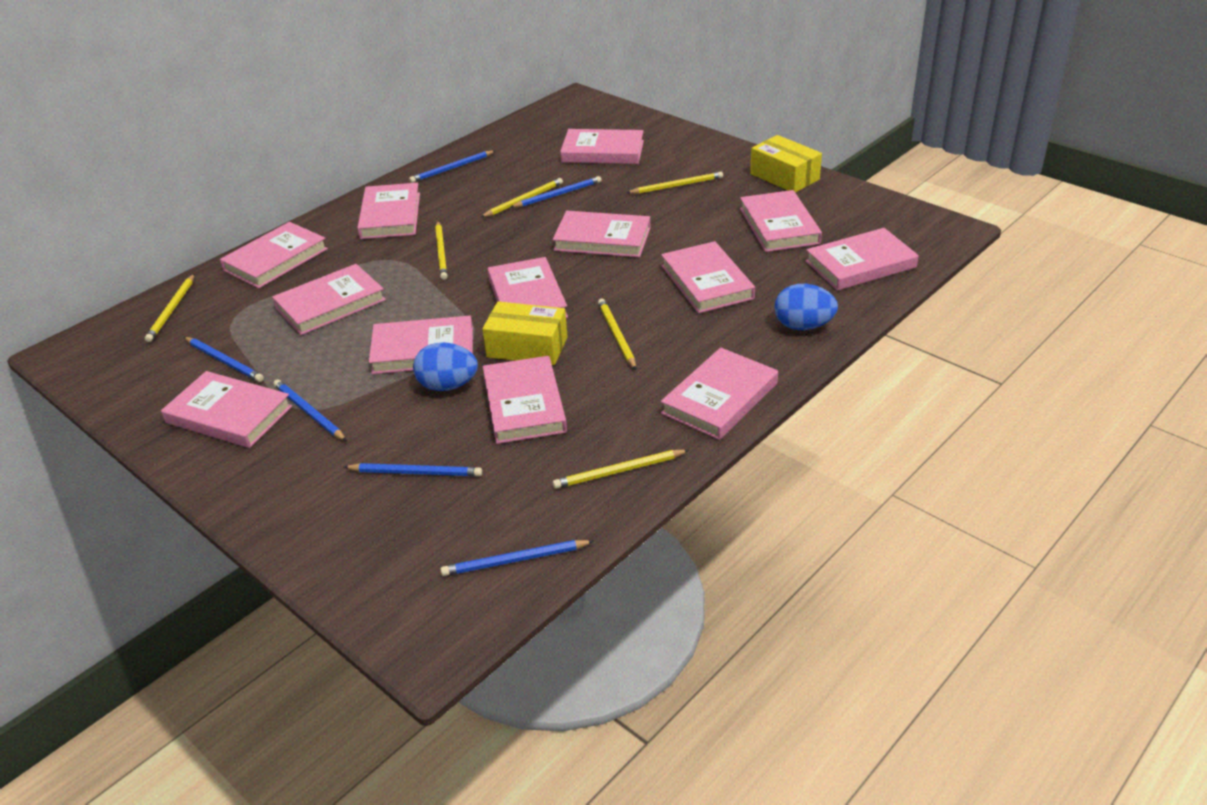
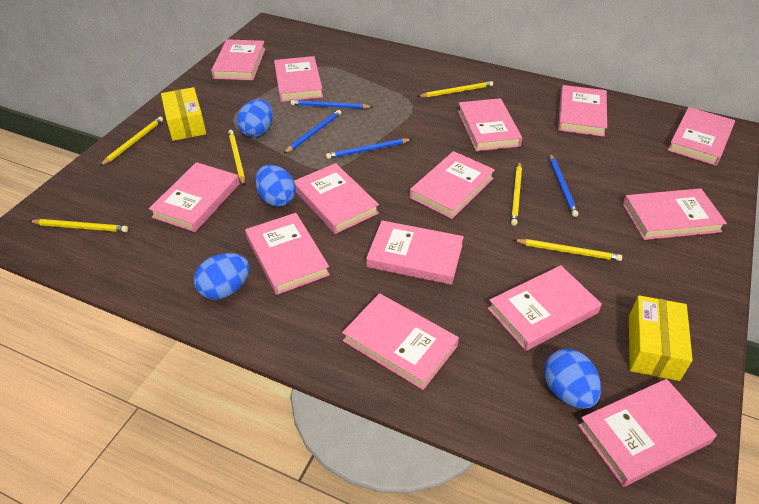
blue egg: 2 -> 4
blue pencil: 6 -> 4
pink book: 13 -> 14

